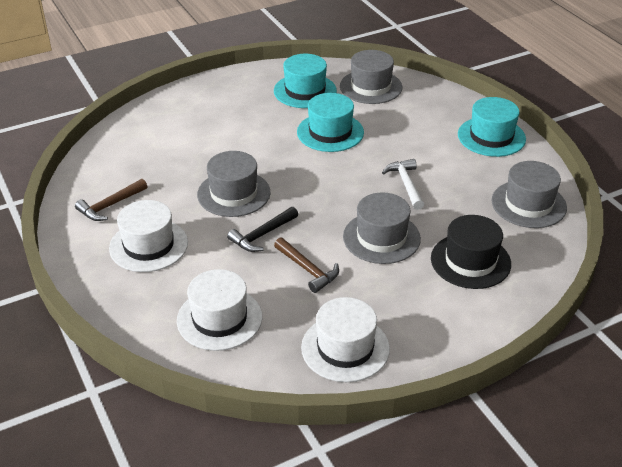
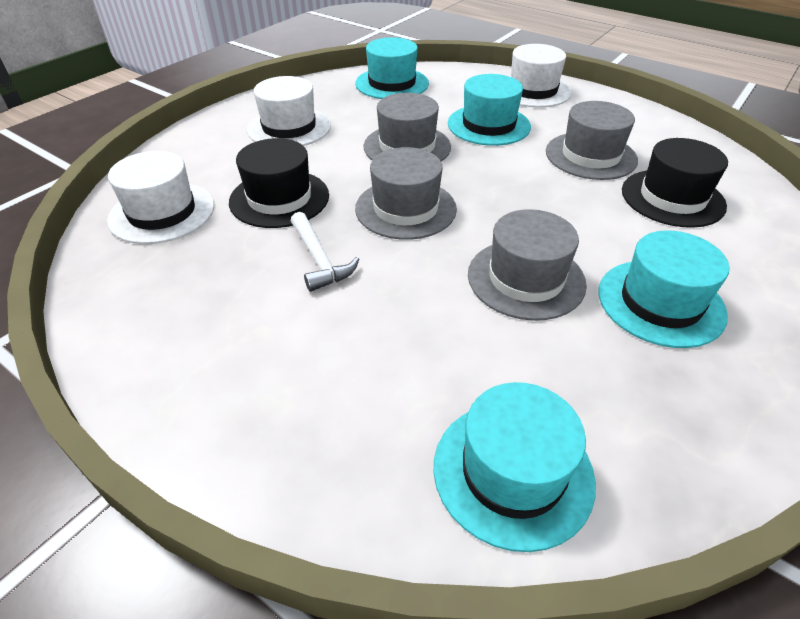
black hammer: 1 -> 0
black hat: 1 -> 2
brown hammer: 2 -> 0
turquoise hat: 3 -> 4

